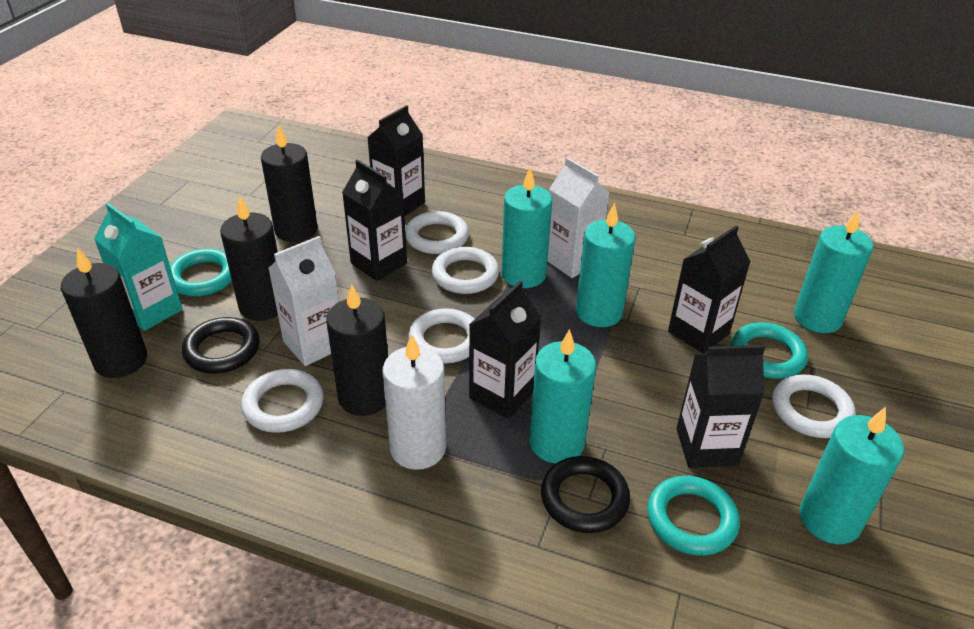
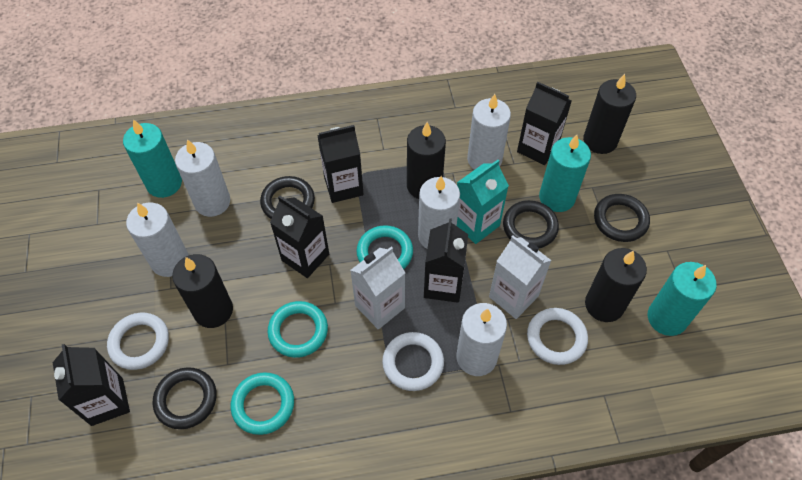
black ring: 2 -> 4
turquoise candle: 5 -> 3
white candle: 1 -> 5
white ring: 5 -> 3

